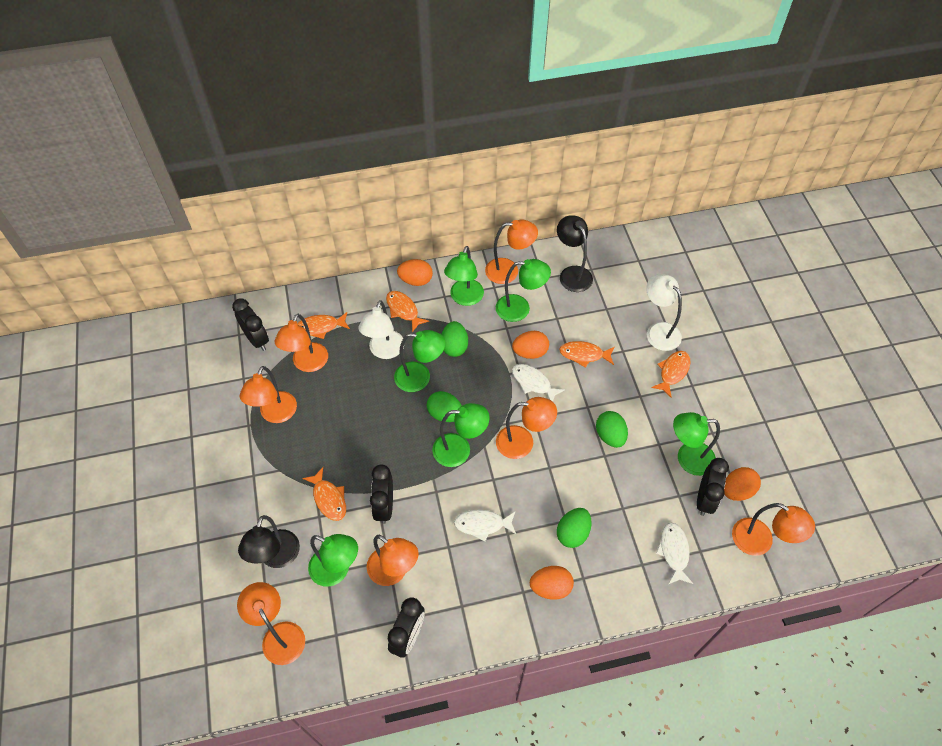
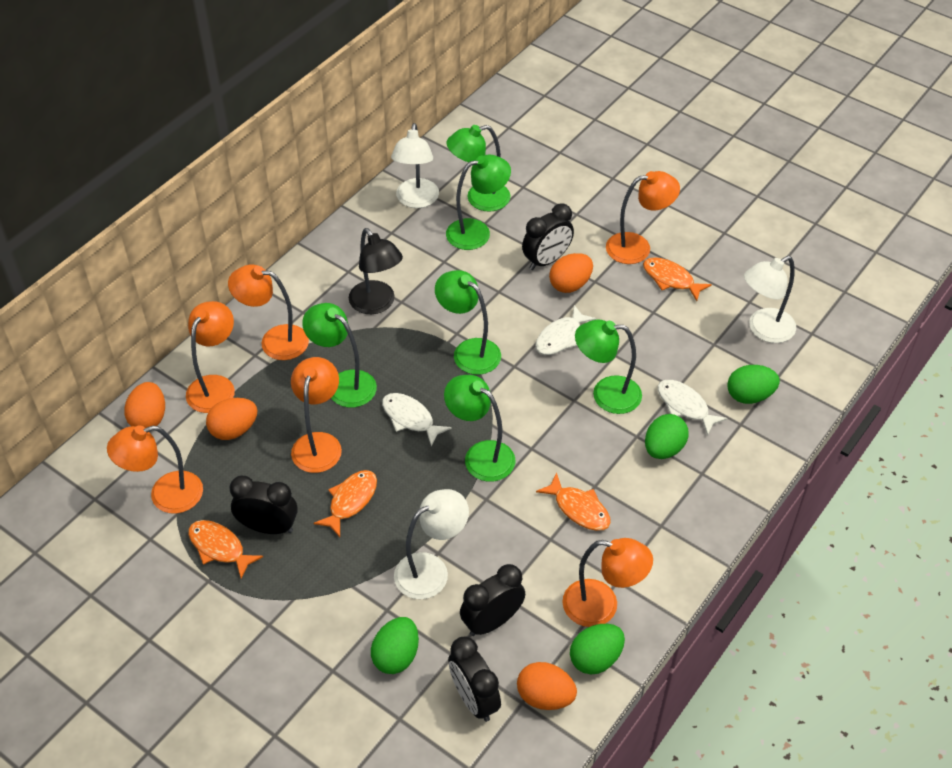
black lamp: 2 -> 1
orange fish: 5 -> 4
orange lamp: 7 -> 6
white lamp: 2 -> 3

